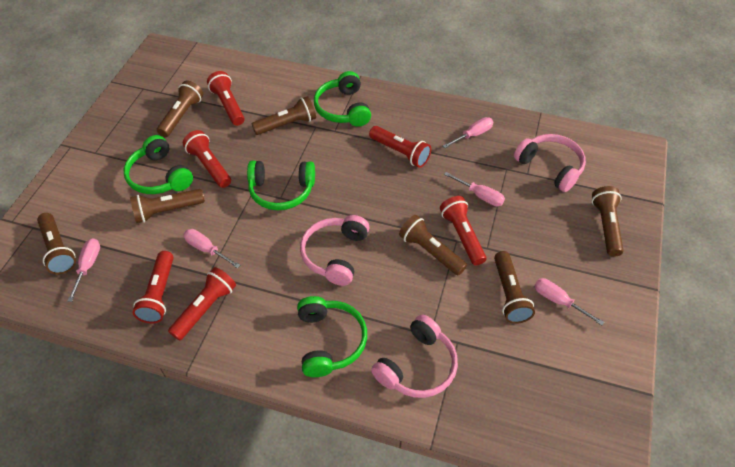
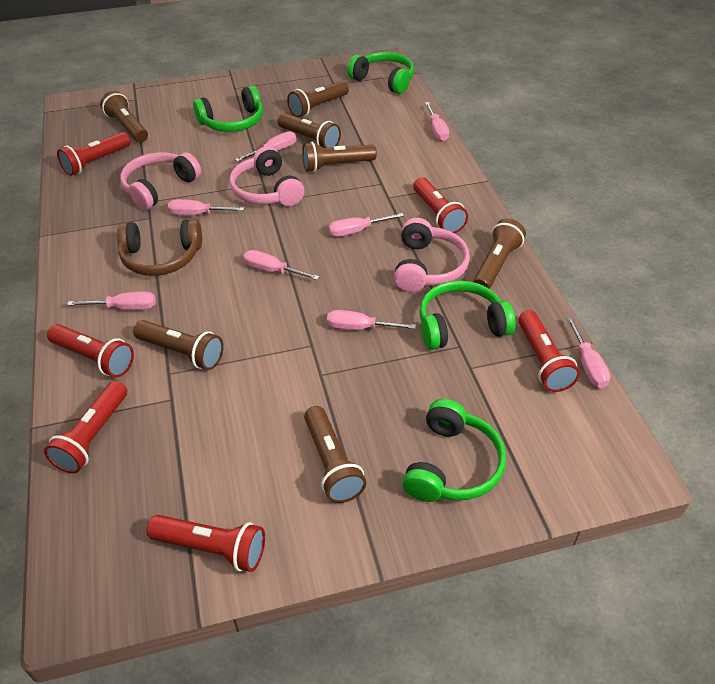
brown headphones: 0 -> 1
pink screwdriver: 5 -> 8

